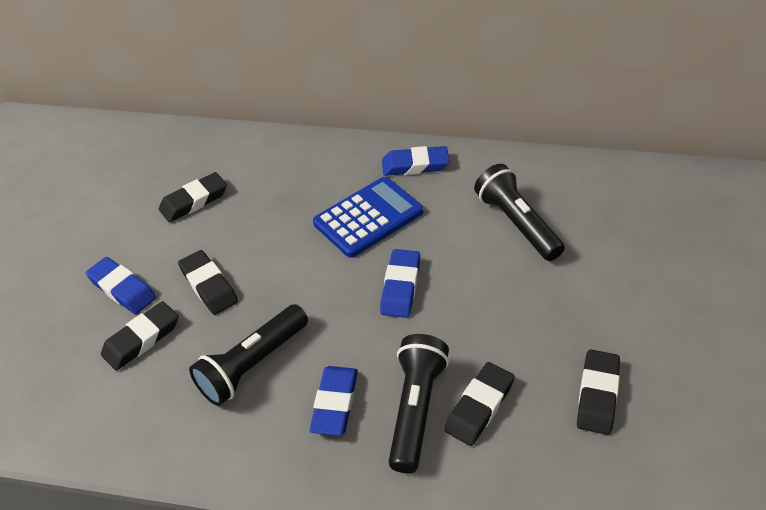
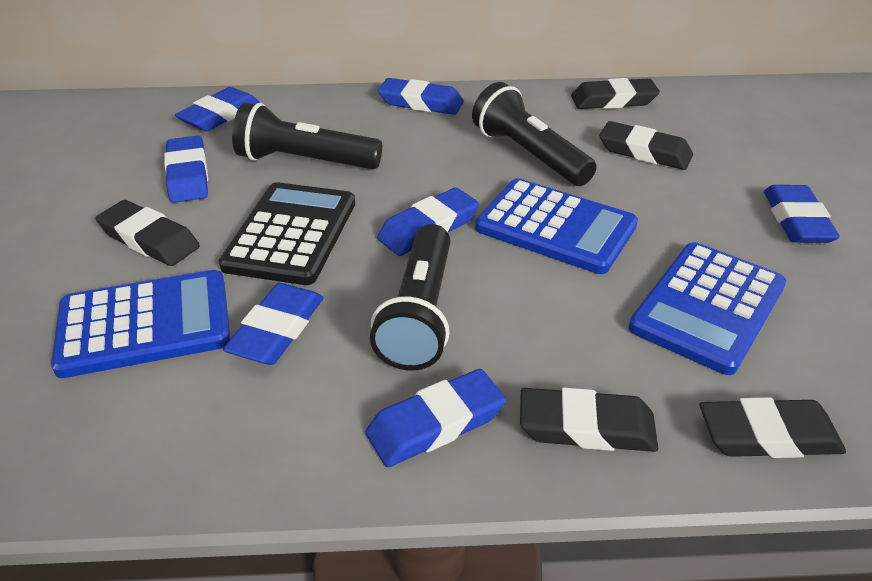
black calculator: 0 -> 1
blue calculator: 1 -> 3
blue eraser: 4 -> 7

